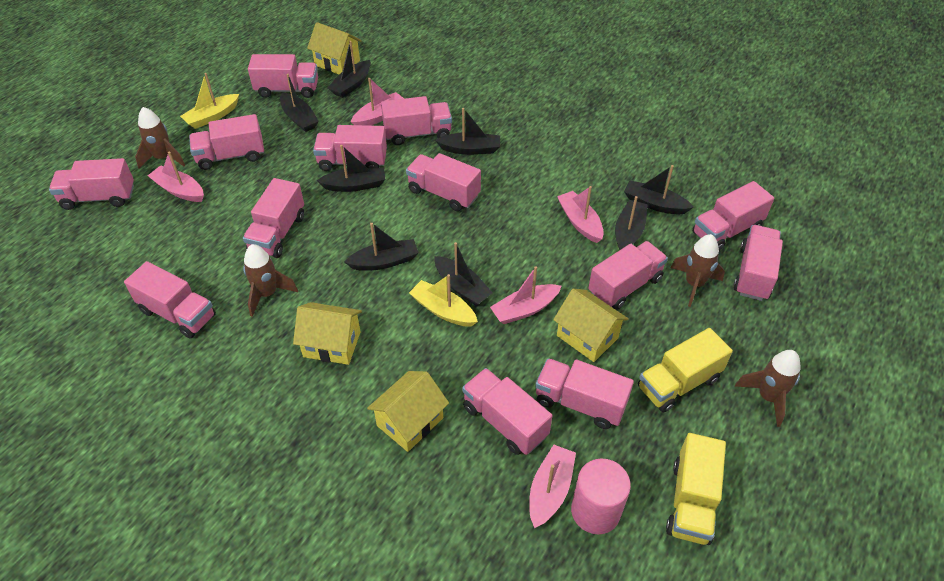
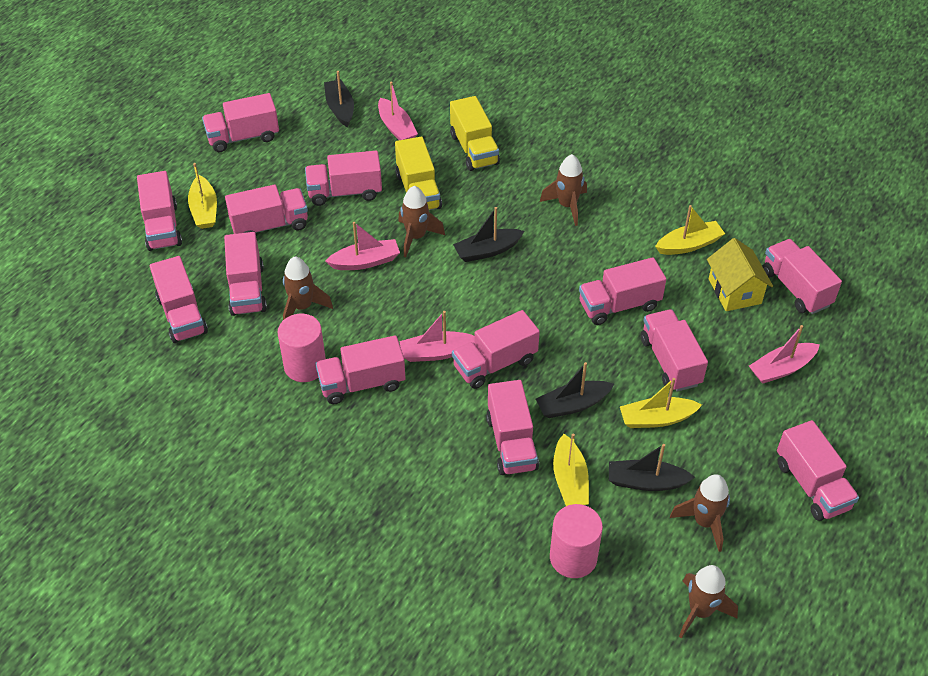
black boat: 8 -> 4
brown rocket: 4 -> 5
pink boat: 5 -> 4
pink cylinder: 1 -> 2
yellow boat: 2 -> 4
yellow house: 4 -> 1

